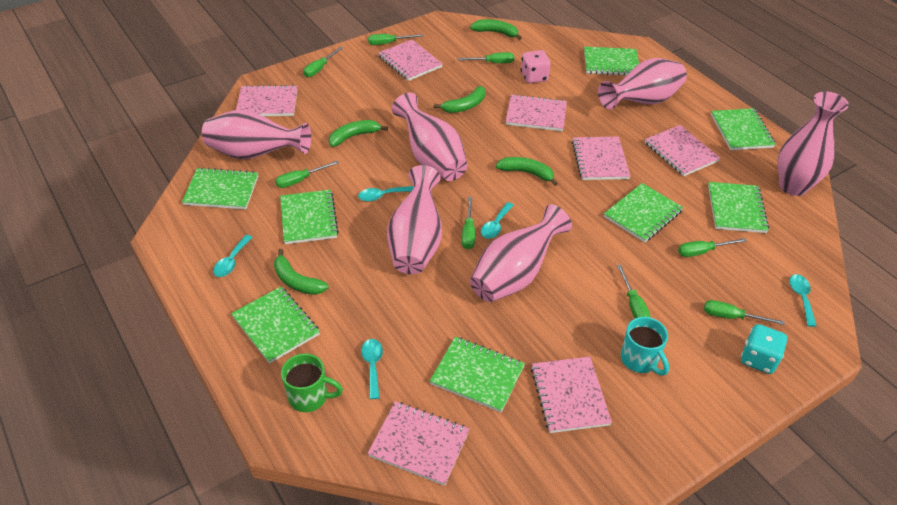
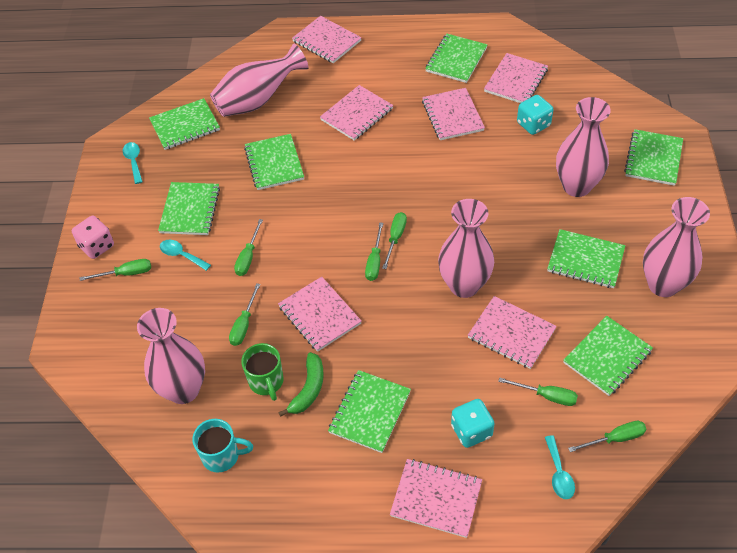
green banana: 5 -> 1
green screwdriver: 8 -> 7
pink vase: 6 -> 5
turquoise dice: 1 -> 2
turquoise spoon: 5 -> 3

